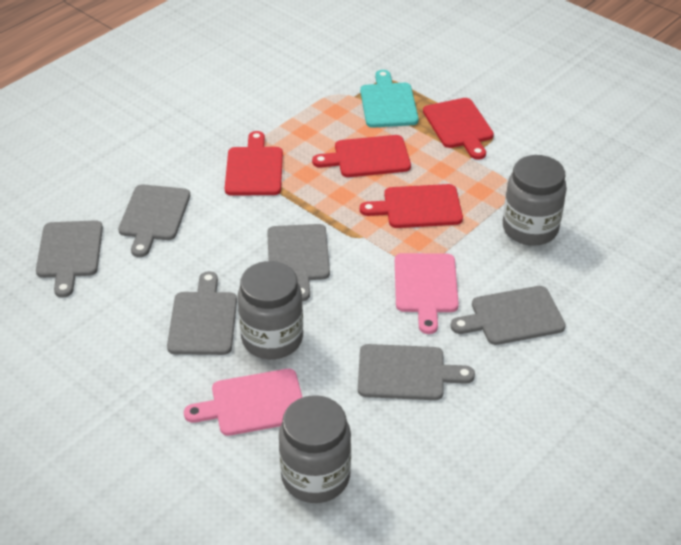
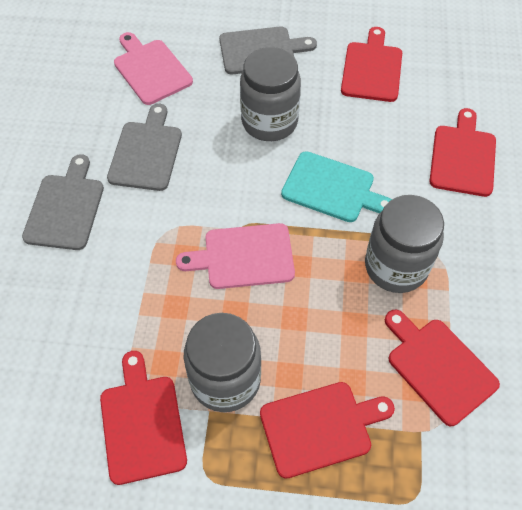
grey cutting board: 6 -> 3
red cutting board: 4 -> 5

